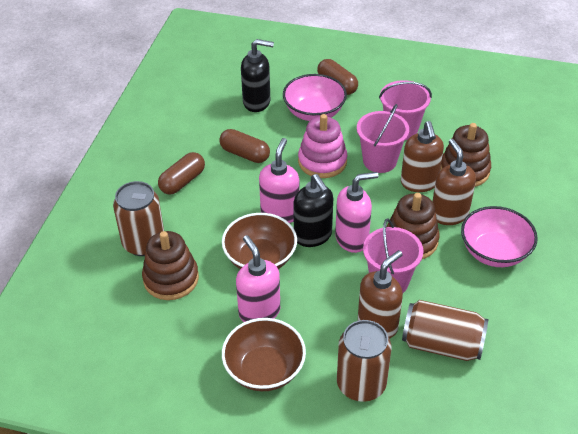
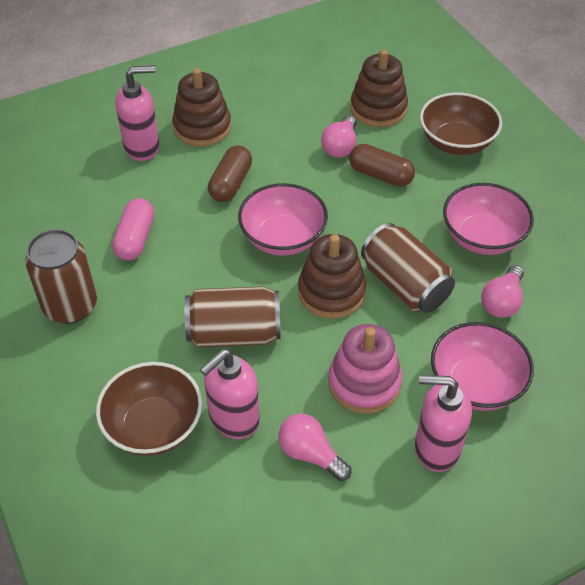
black soap dispenser: 2 -> 0
brown capsule: 3 -> 2
brown soap dispenser: 3 -> 0
pink bowl: 2 -> 3
pink bucket: 3 -> 0
pink capsule: 0 -> 1
pink light bulb: 0 -> 3

